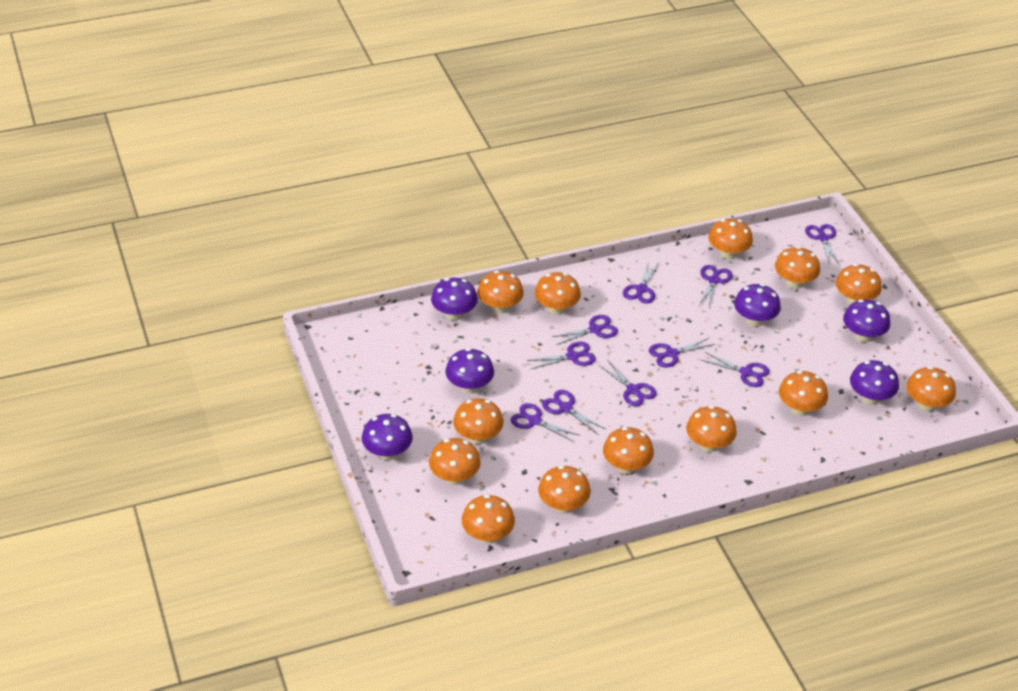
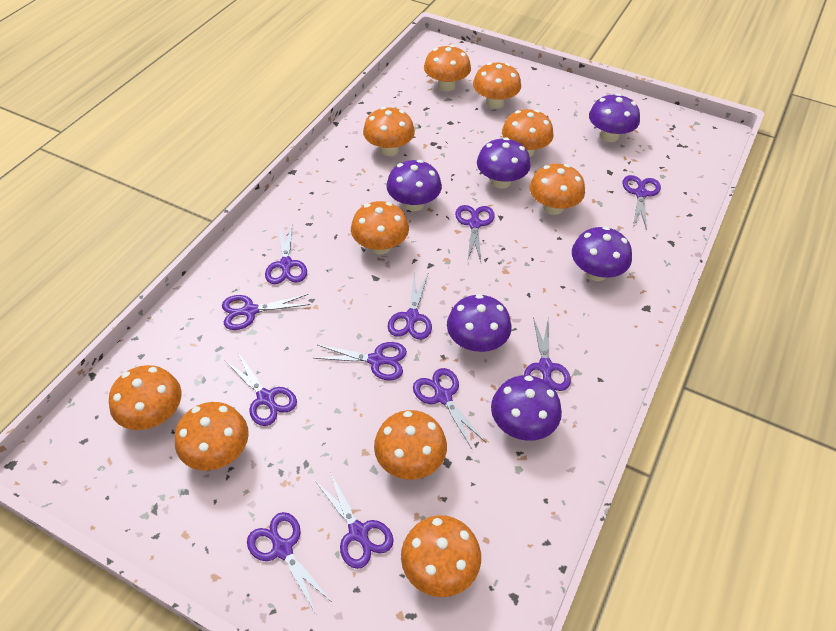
orange mushroom: 13 -> 10
purple scissors: 10 -> 11

